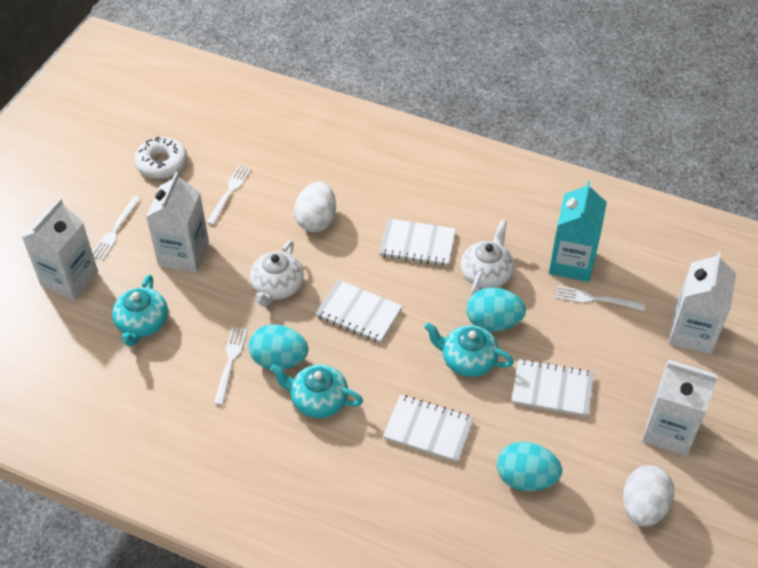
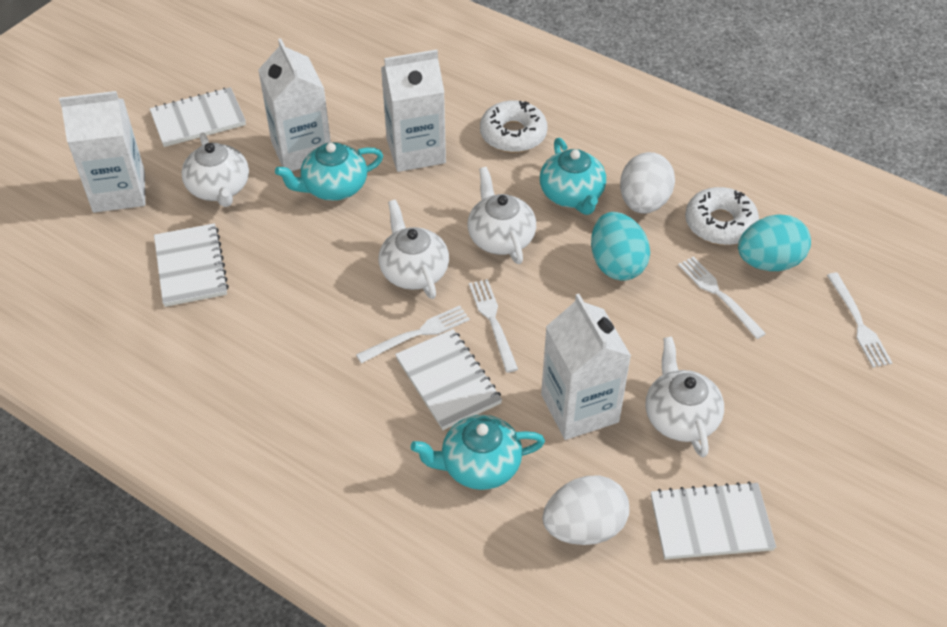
turquoise carton: 1 -> 0
turquoise egg: 3 -> 2
white donut: 1 -> 2
white teapot: 2 -> 4

